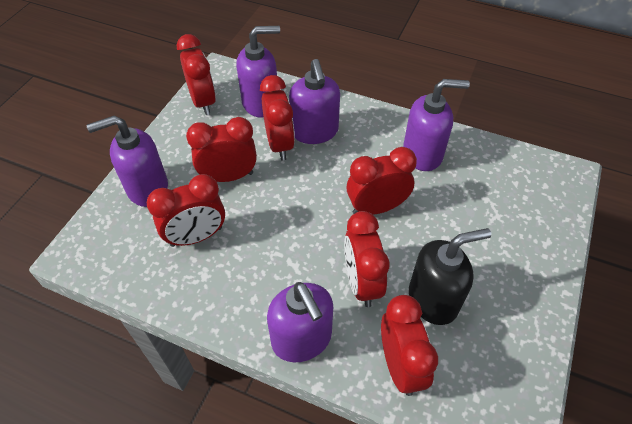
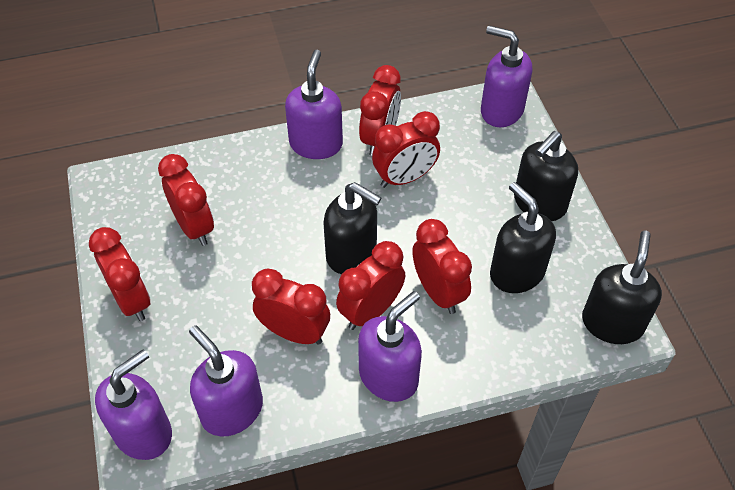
black soap dispenser: 1 -> 4

